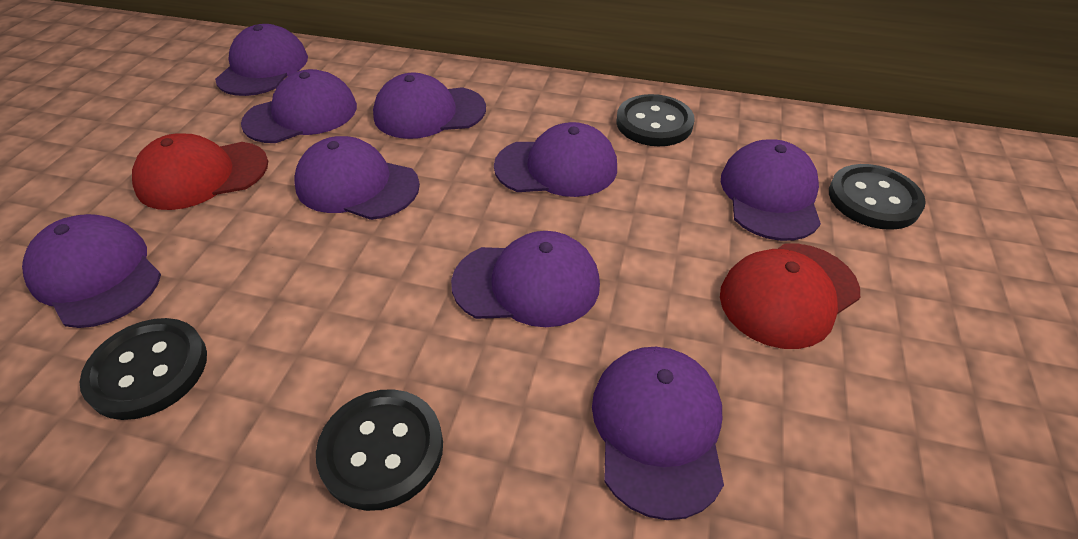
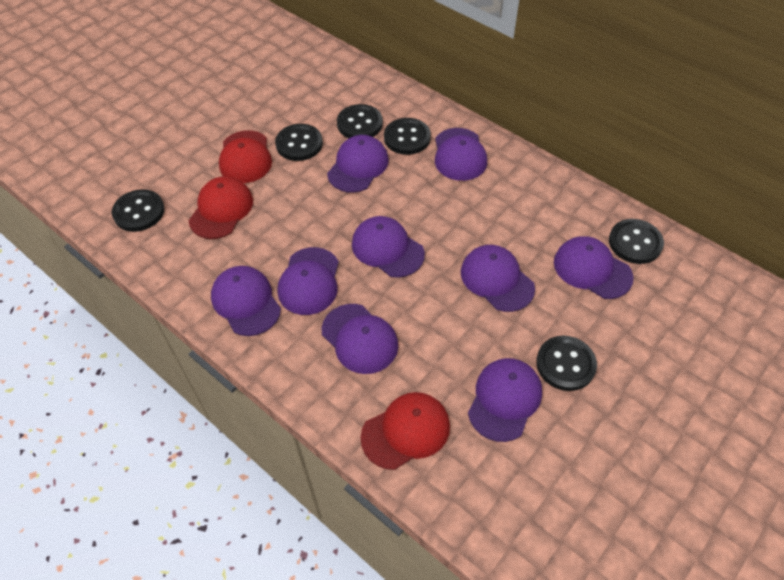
black button: 4 -> 6
red cap: 2 -> 3

